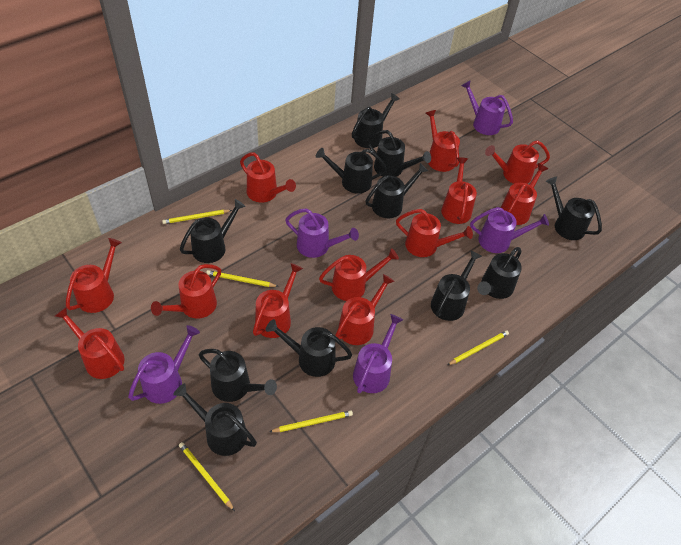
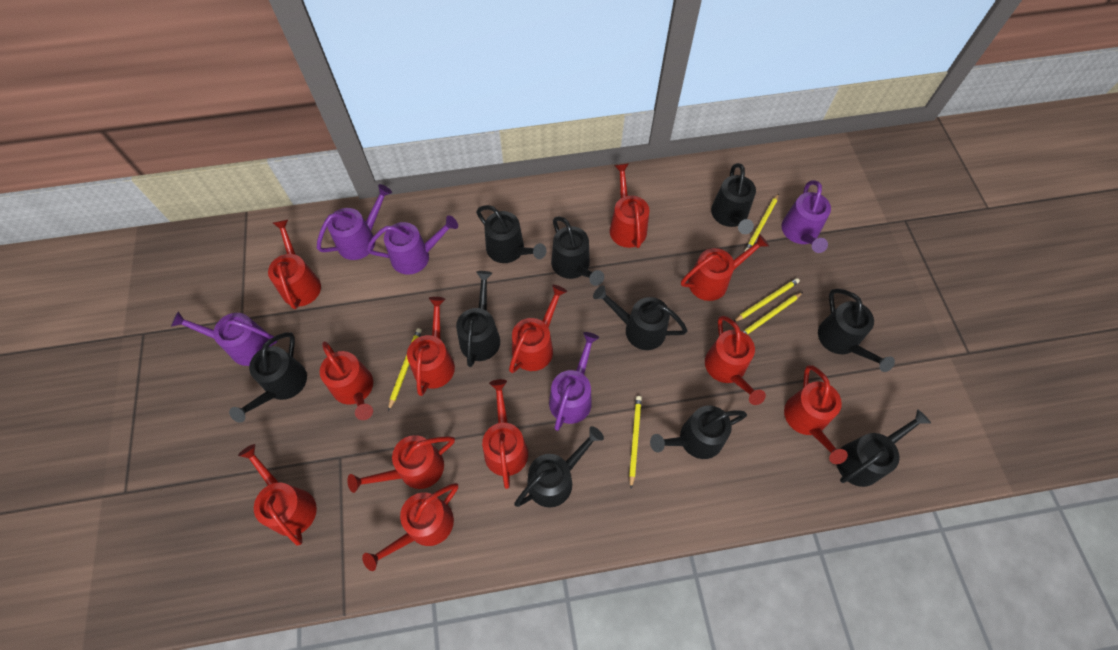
black watering can: 11 -> 10

